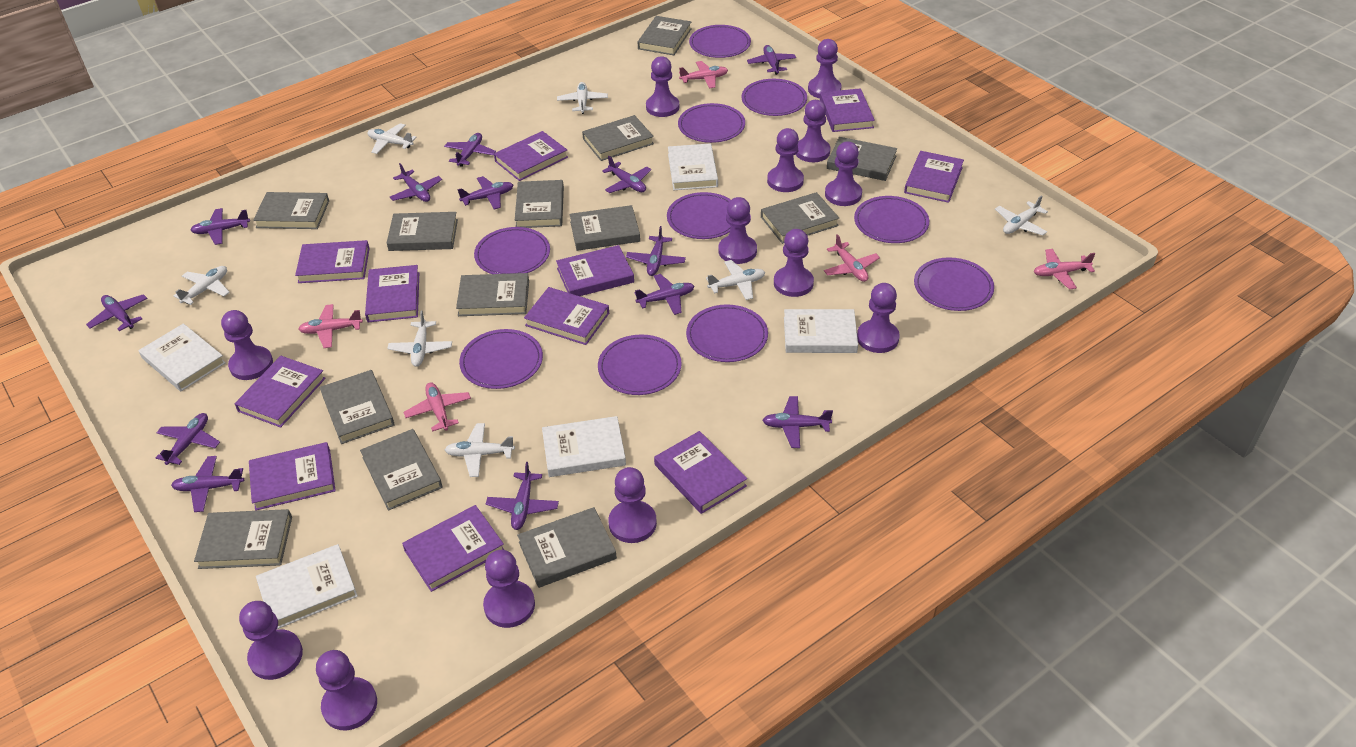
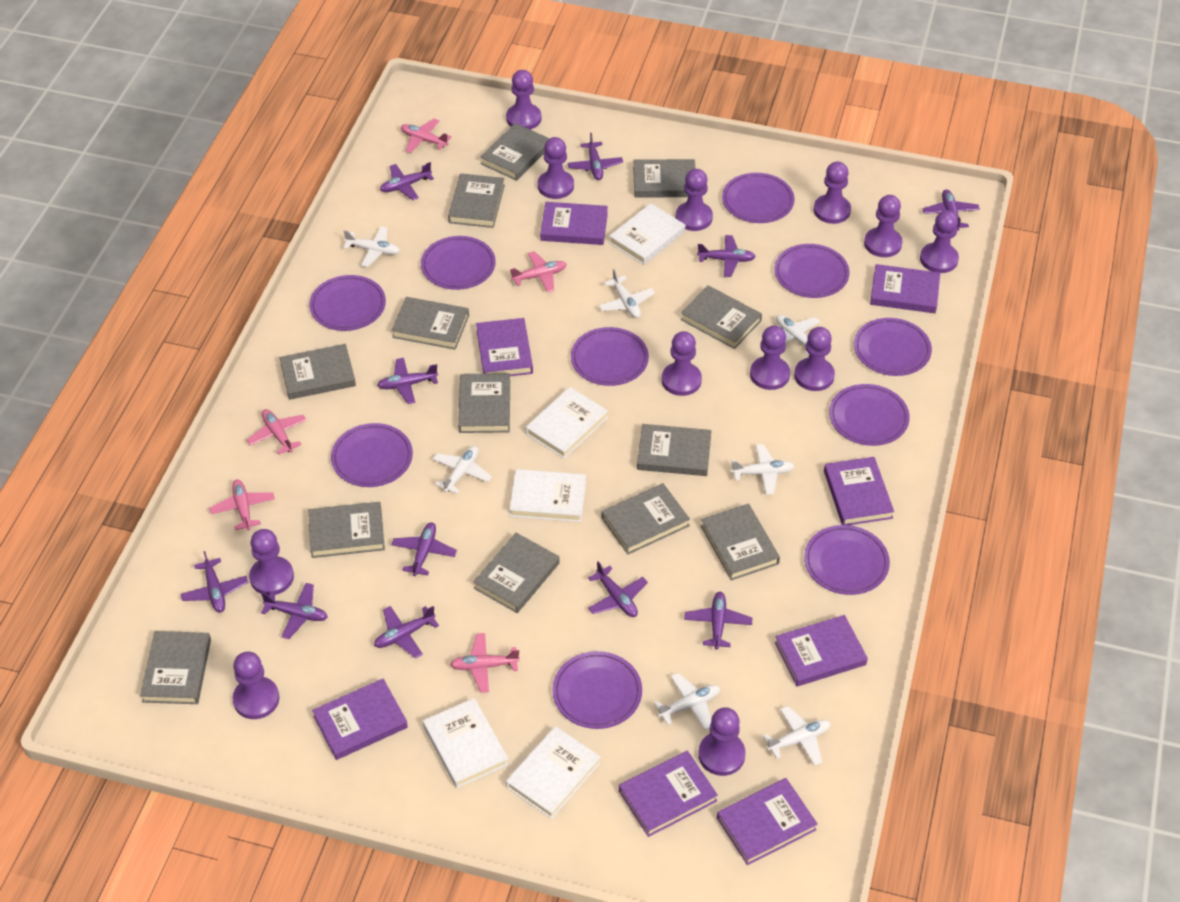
purple book: 11 -> 8
purple pawn: 13 -> 12
purple plane: 13 -> 11

